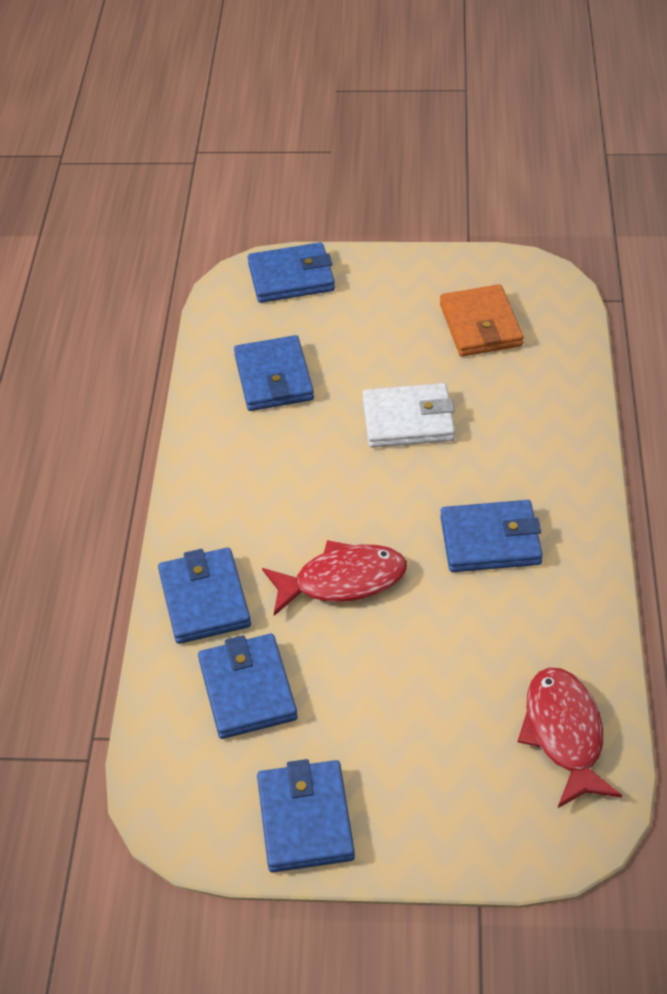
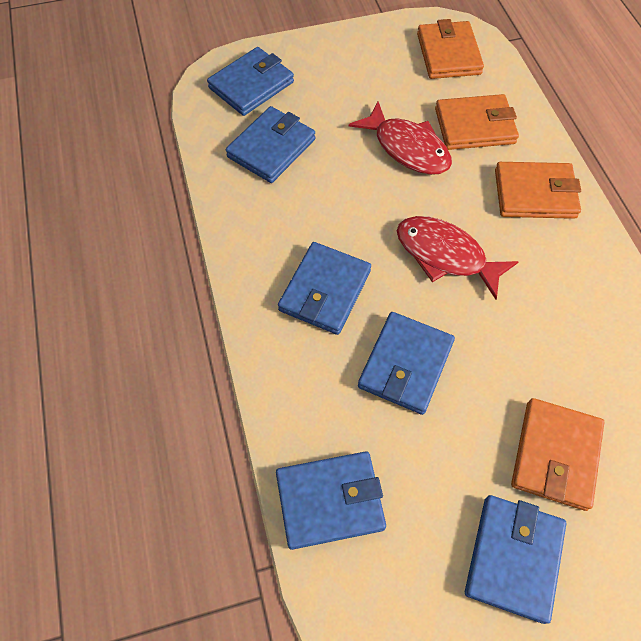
orange wallet: 1 -> 4
white wallet: 1 -> 0

